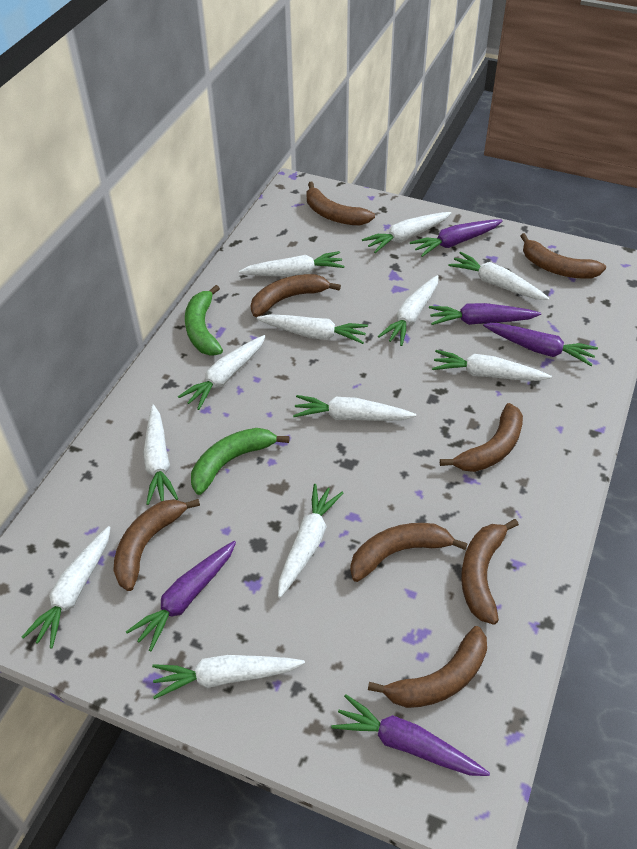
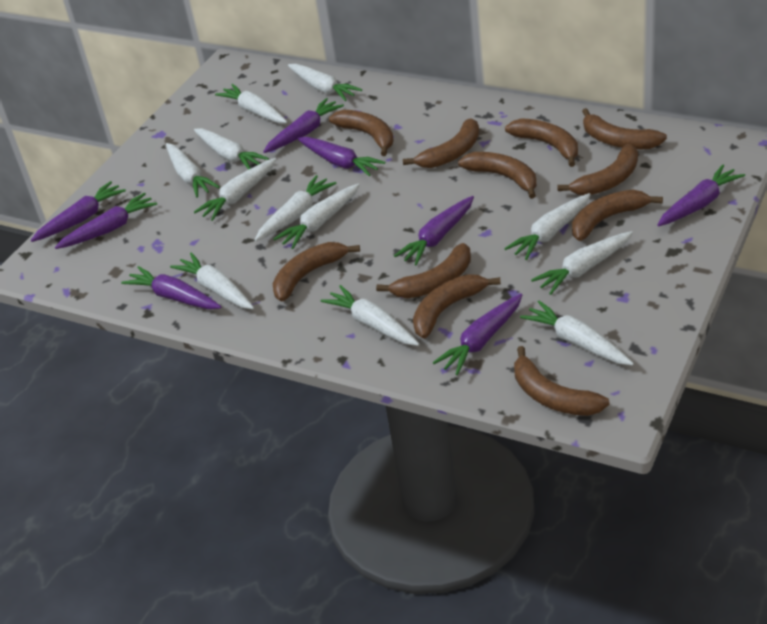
brown banana: 8 -> 11
green banana: 2 -> 0
purple carrot: 5 -> 8

